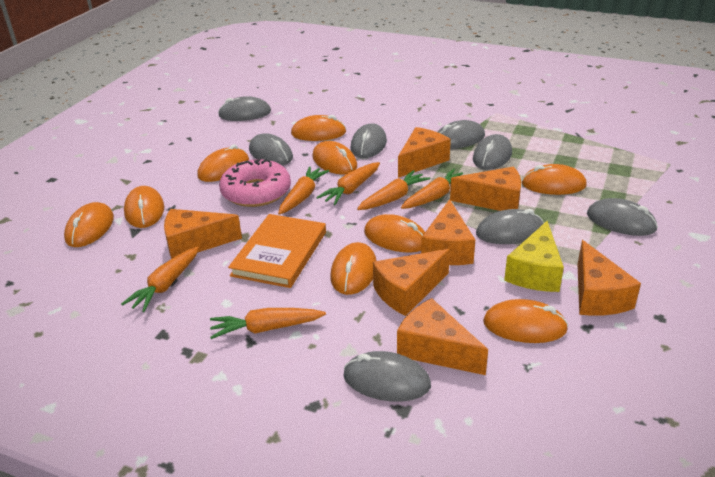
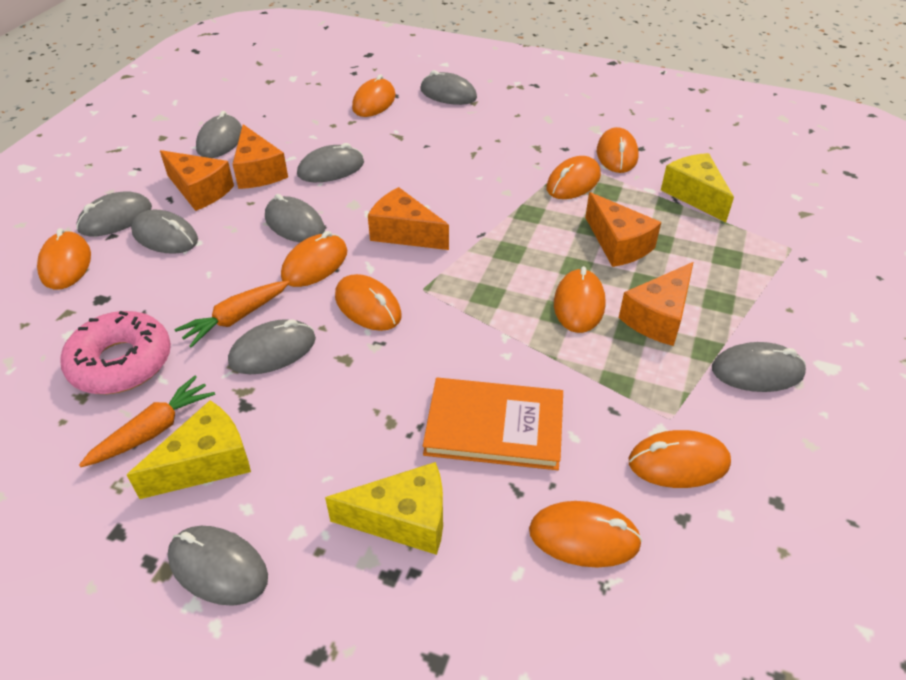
grey mouse: 8 -> 9
orange carrot: 6 -> 2
orange cheese: 7 -> 5
yellow cheese: 1 -> 3

